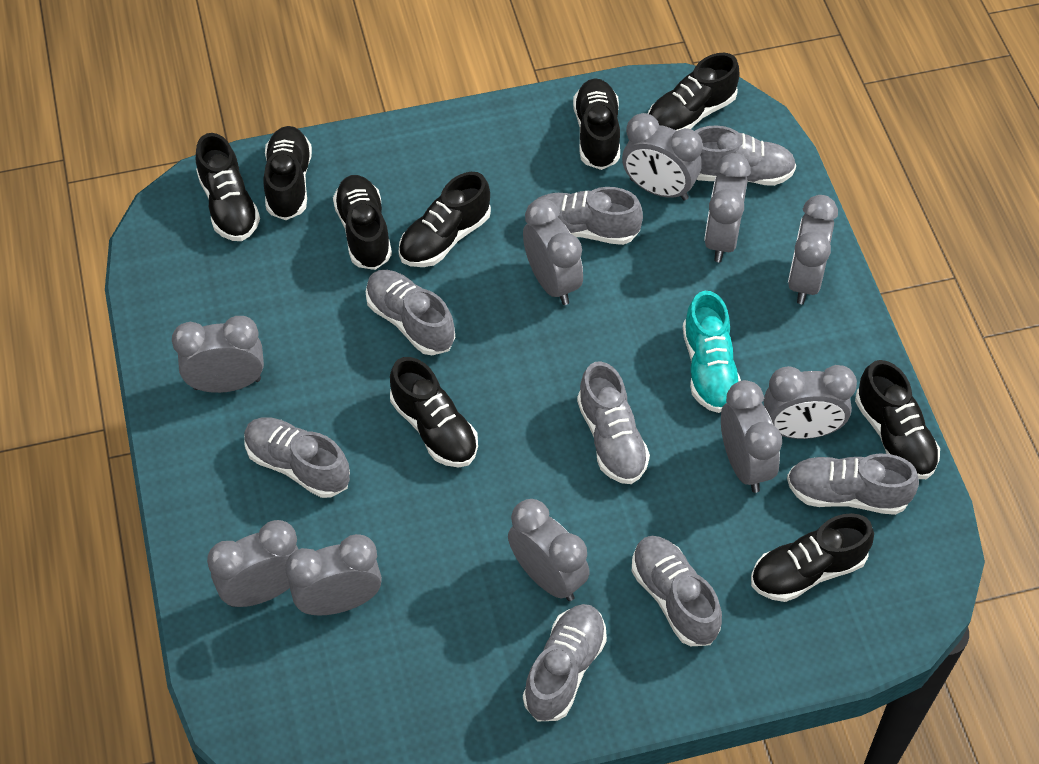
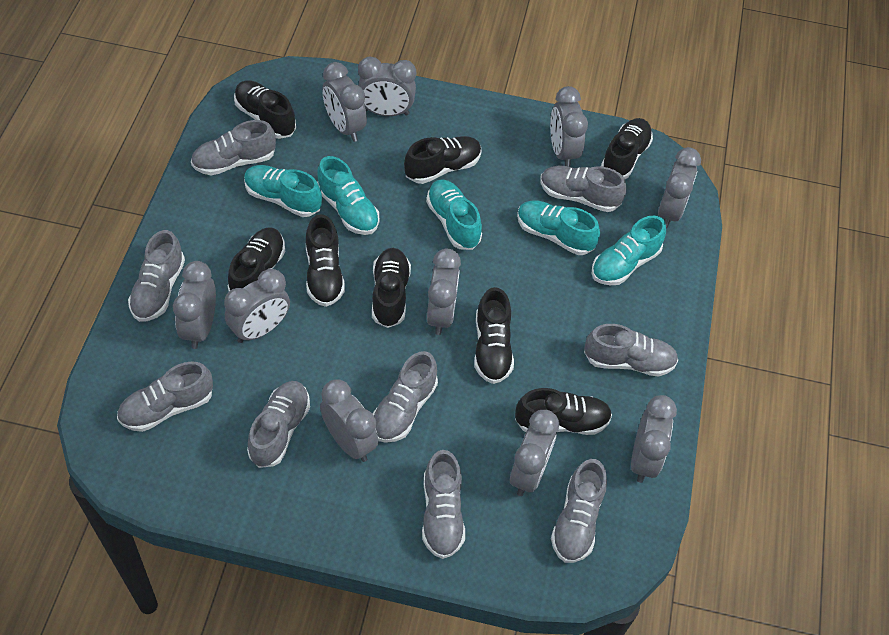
black shoe: 9 -> 8
grey shoe: 8 -> 9
turquoise shoe: 1 -> 5

